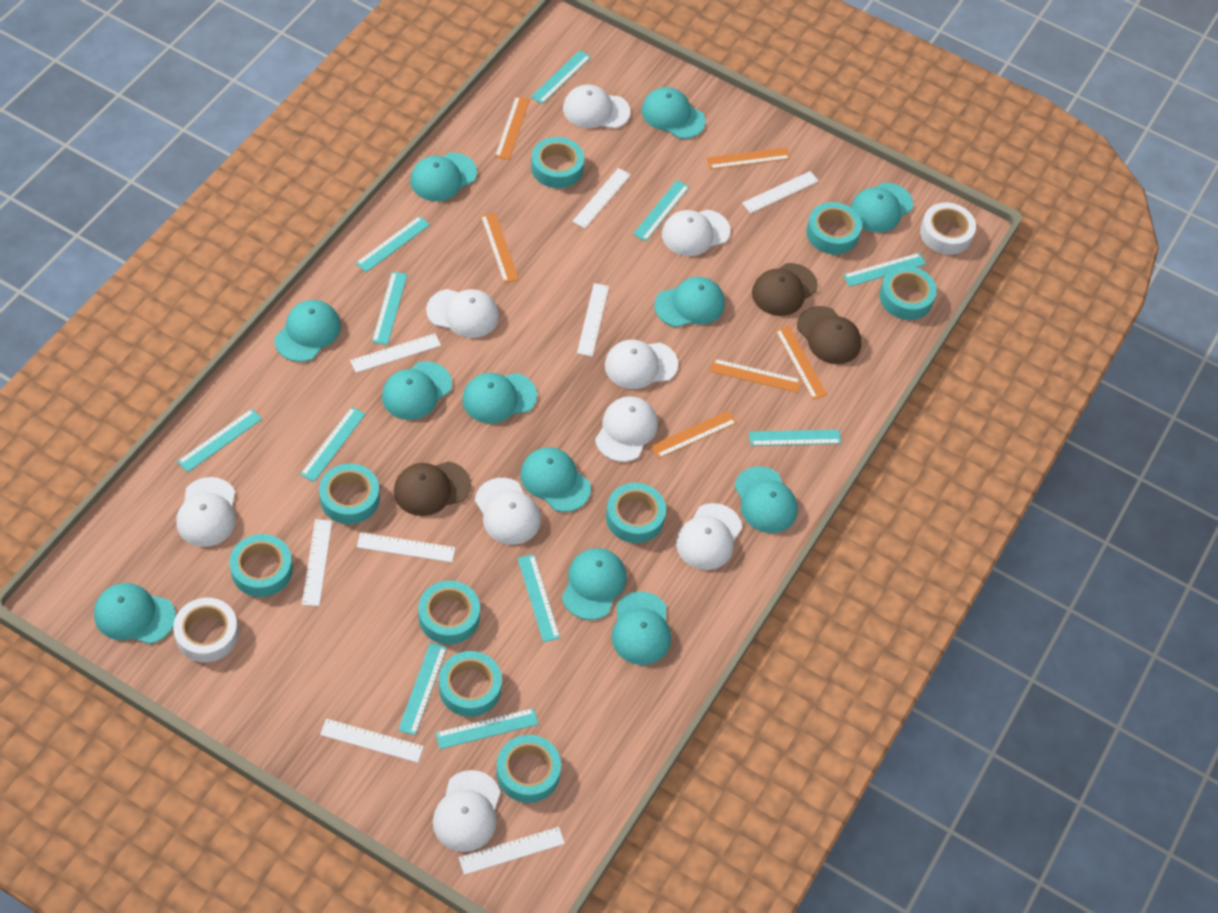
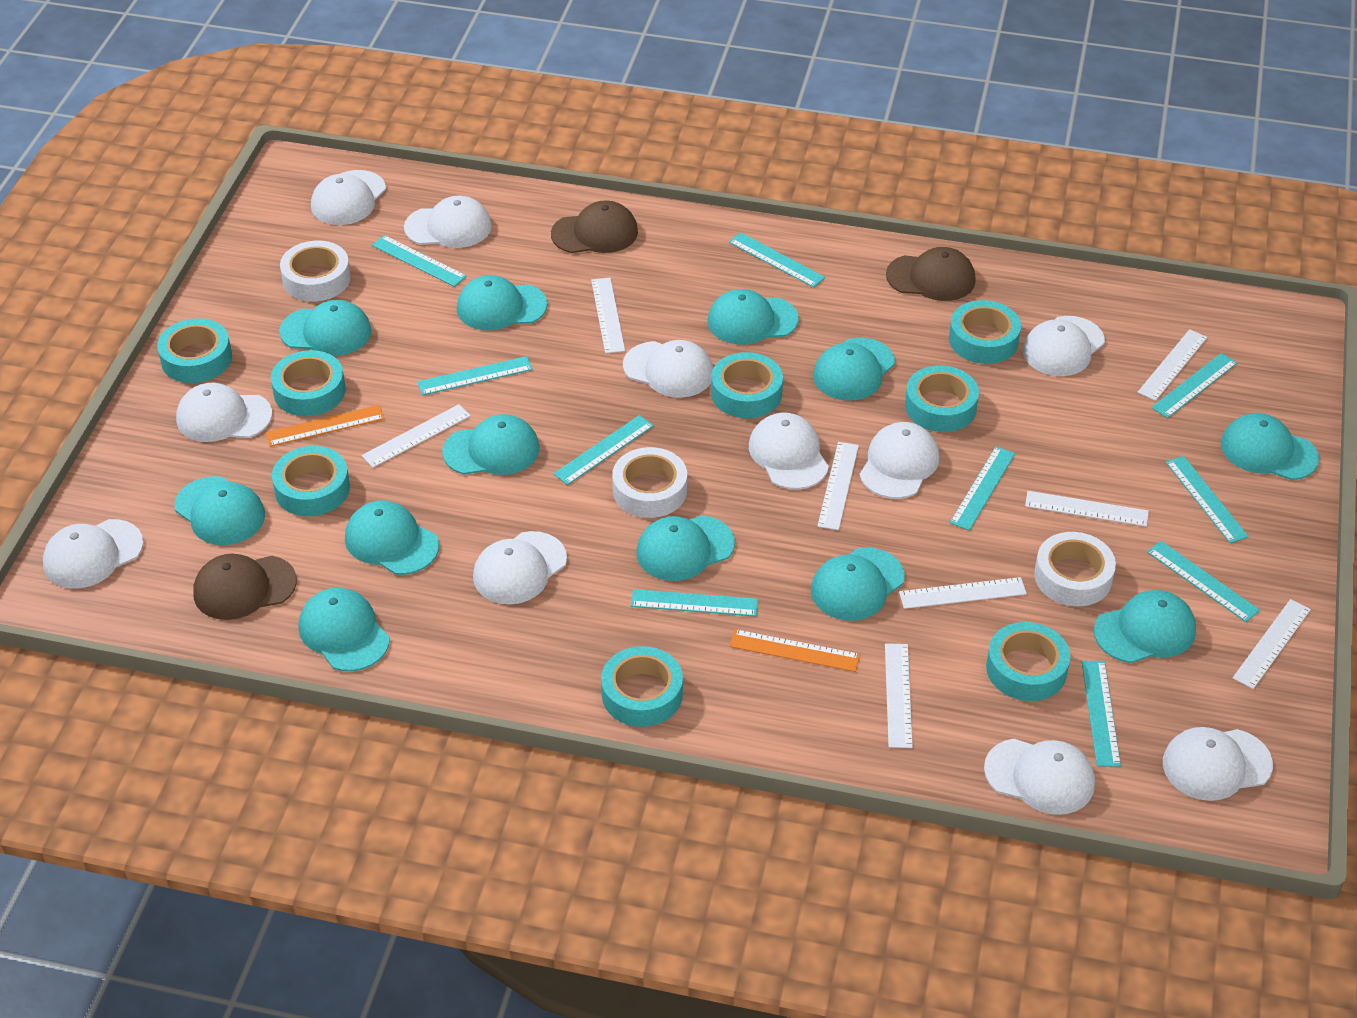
orange ruler: 6 -> 2
turquoise ruler: 11 -> 10
turquoise tape: 9 -> 8
white cap: 9 -> 11
white tape: 2 -> 3

